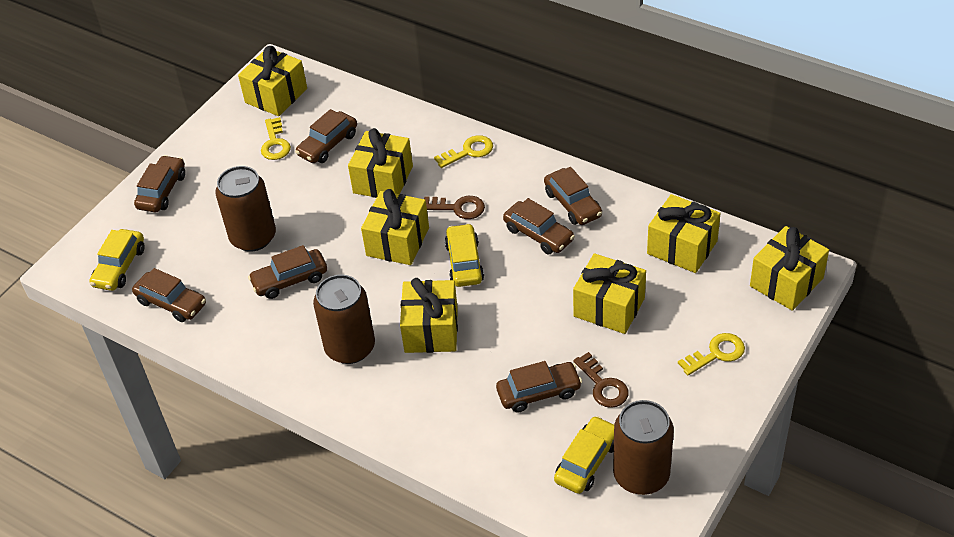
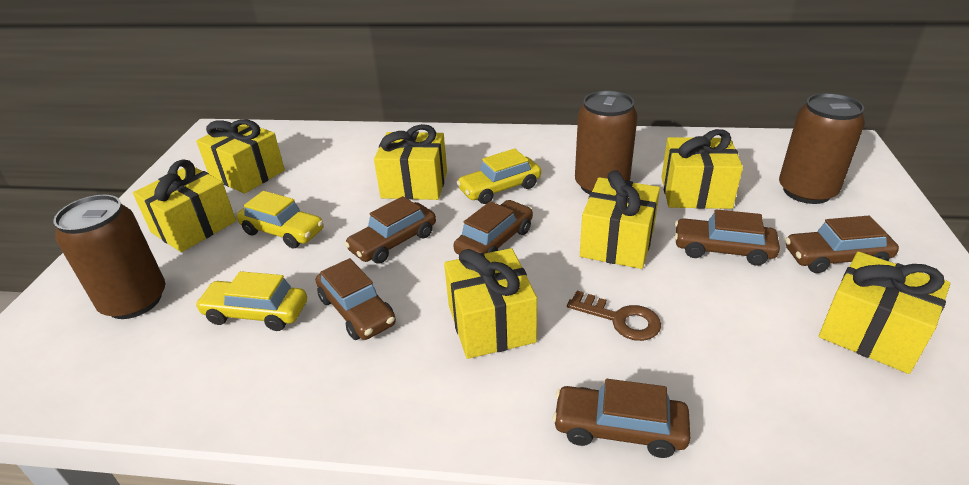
brown car: 7 -> 6
brown key: 2 -> 1
yellow key: 3 -> 0

